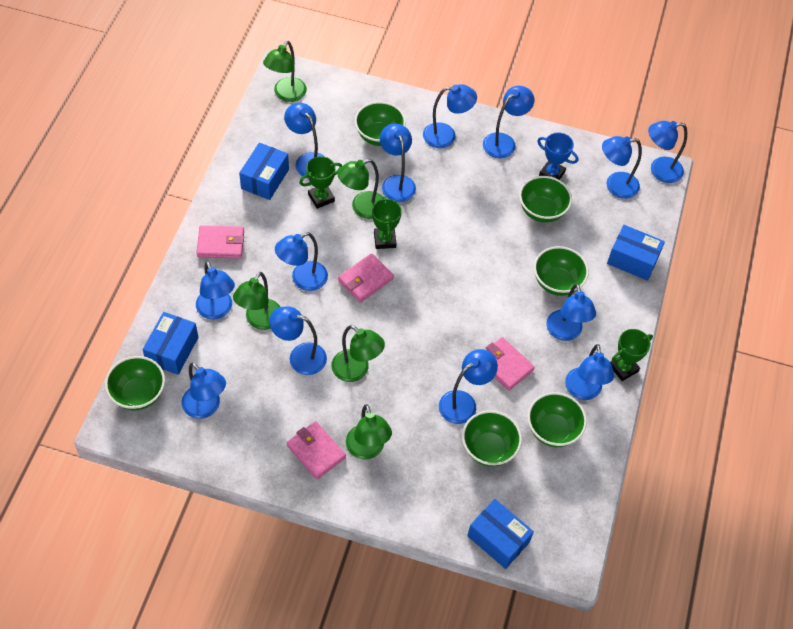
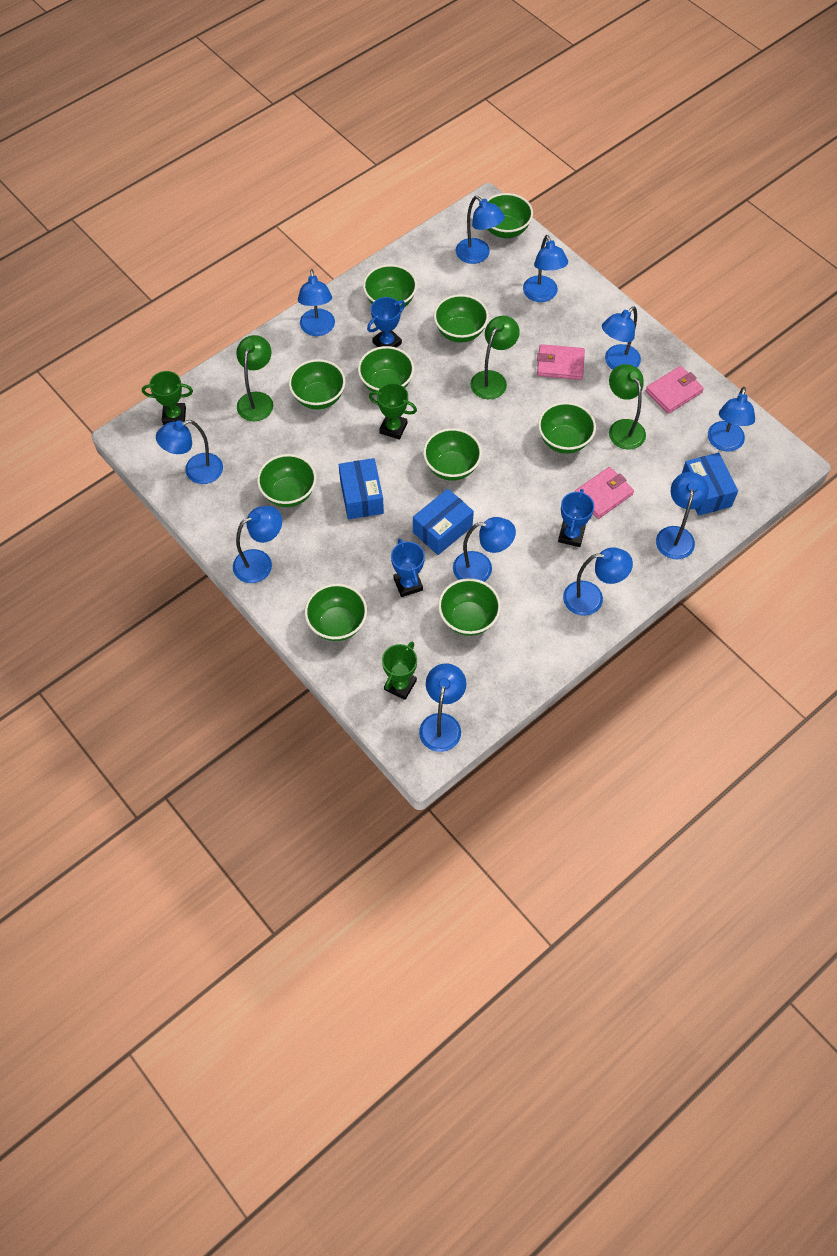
blue box: 4 -> 3
blue lamp: 13 -> 11
blue trophy: 1 -> 3
green bowl: 6 -> 10
green lamp: 5 -> 3
pink wallet: 4 -> 3

